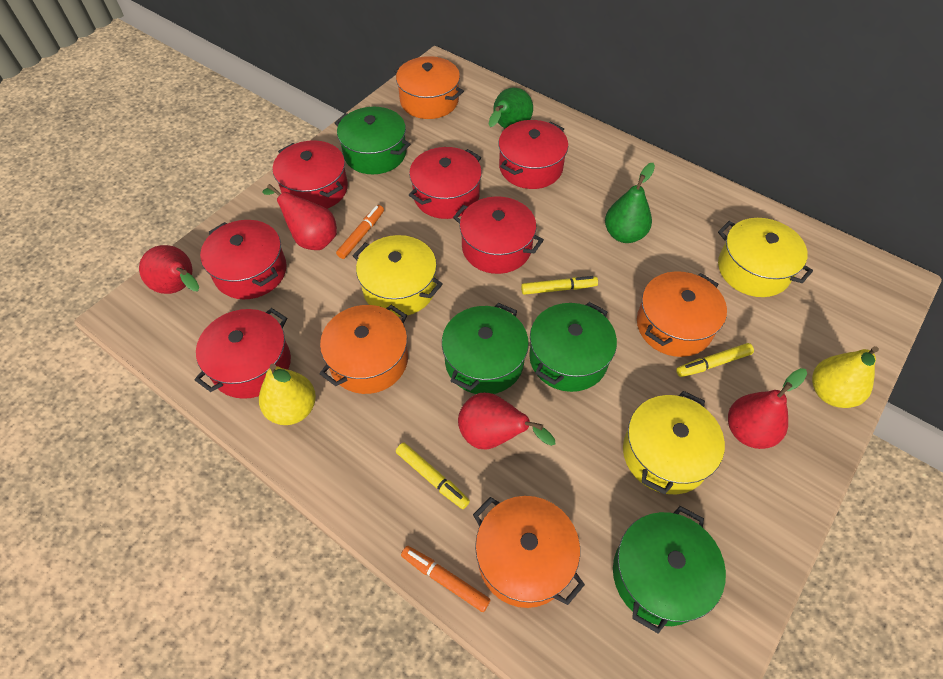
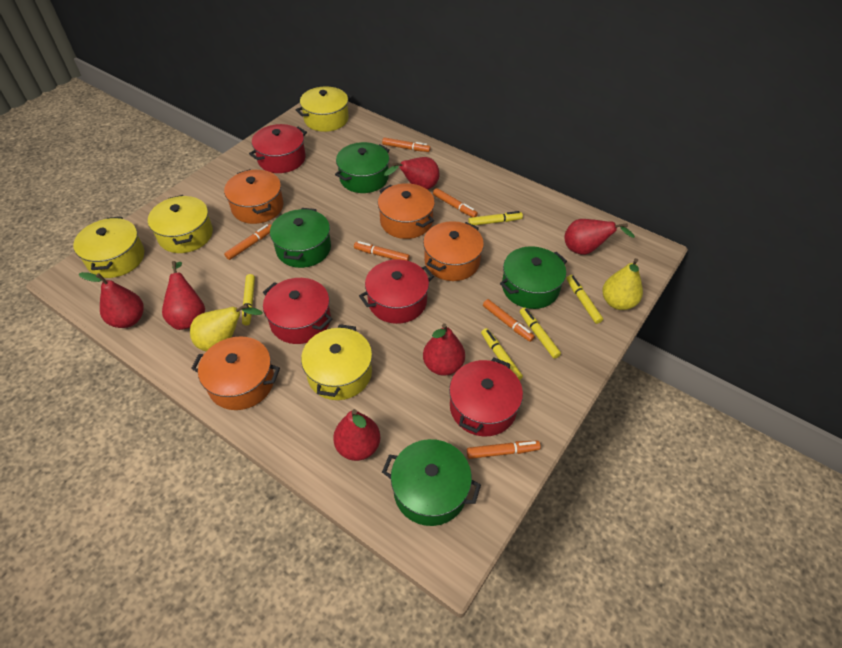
green pear: 2 -> 0
orange marker: 2 -> 6
red pear: 4 -> 6
red pot: 6 -> 4
yellow marker: 3 -> 5
yellow pot: 3 -> 4

